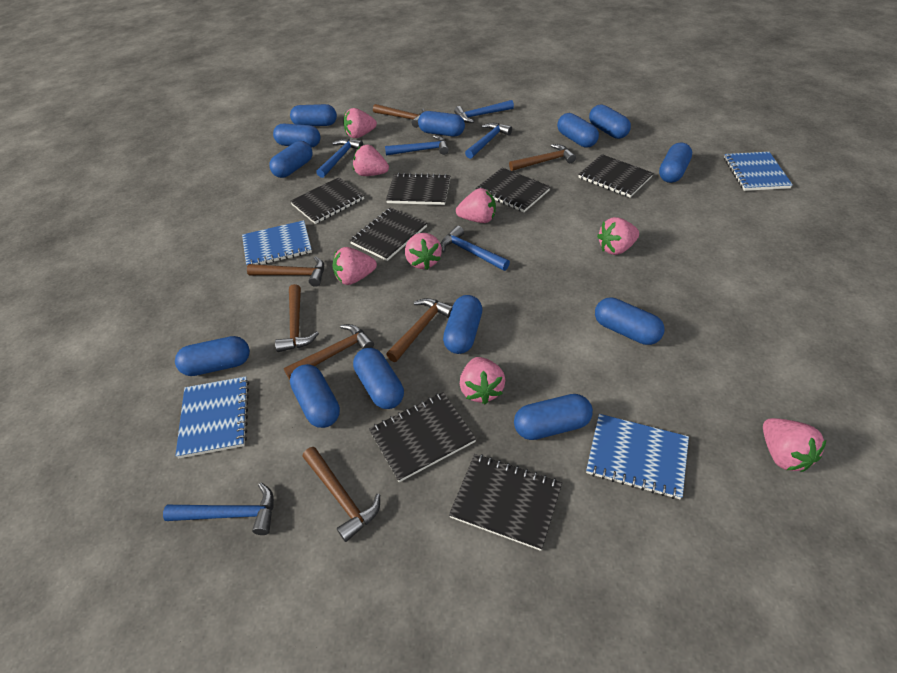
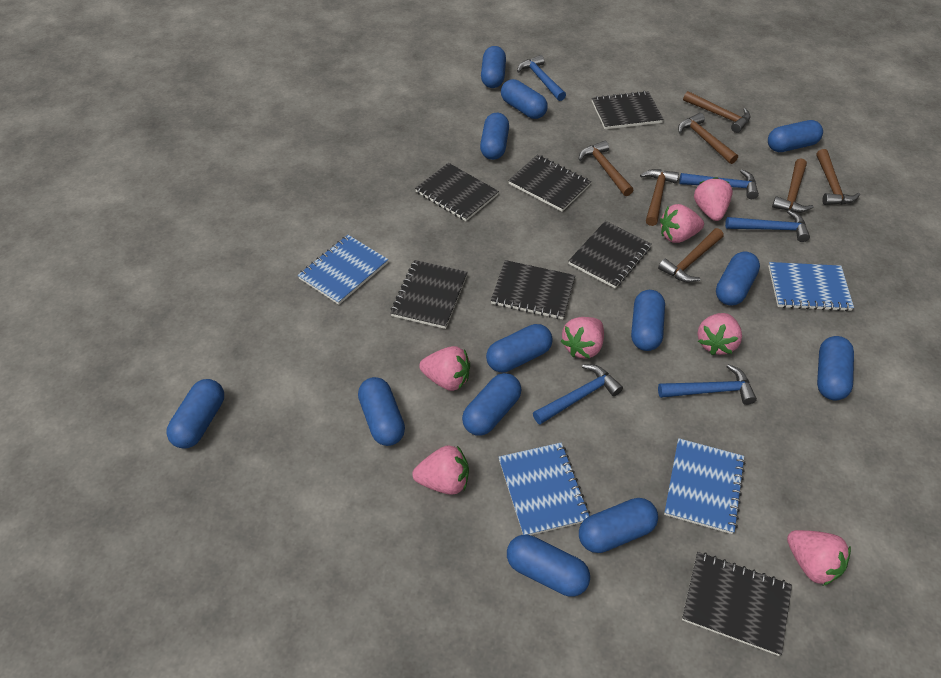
blue hammer: 6 -> 5
pink strawberry: 8 -> 7

